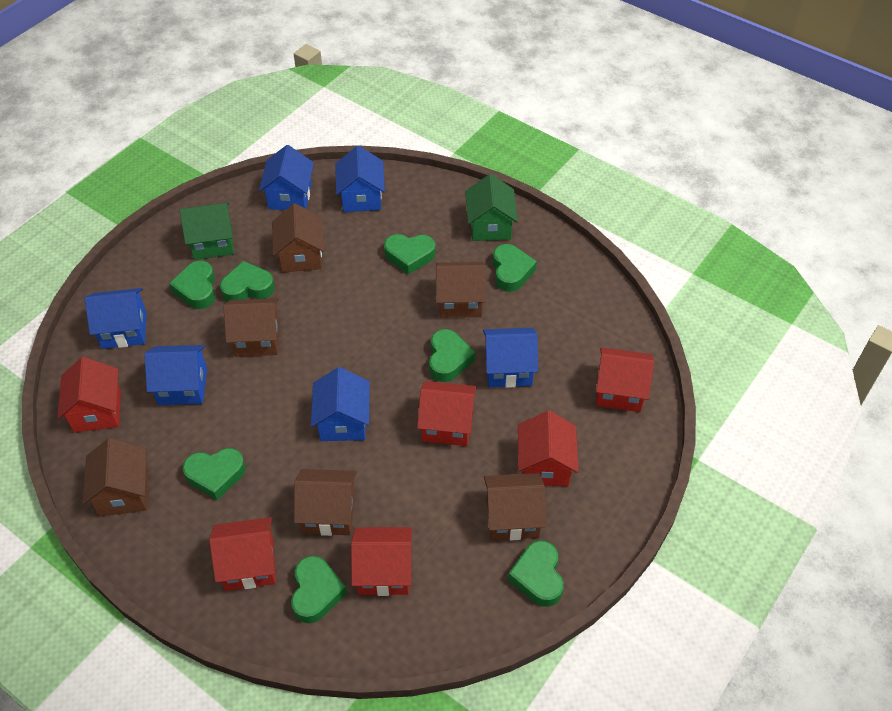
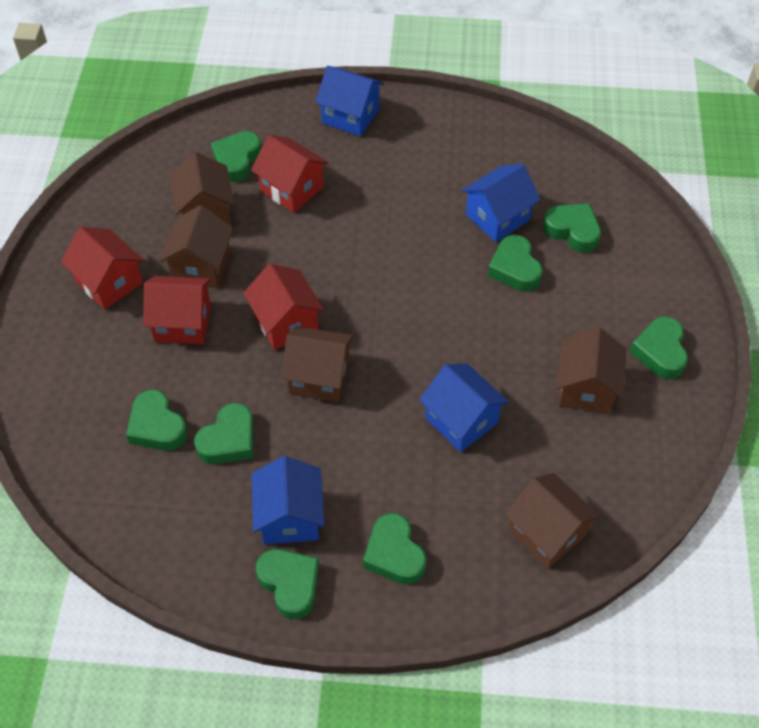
blue house: 6 -> 4
brown house: 6 -> 5
green house: 2 -> 0
red house: 6 -> 4

